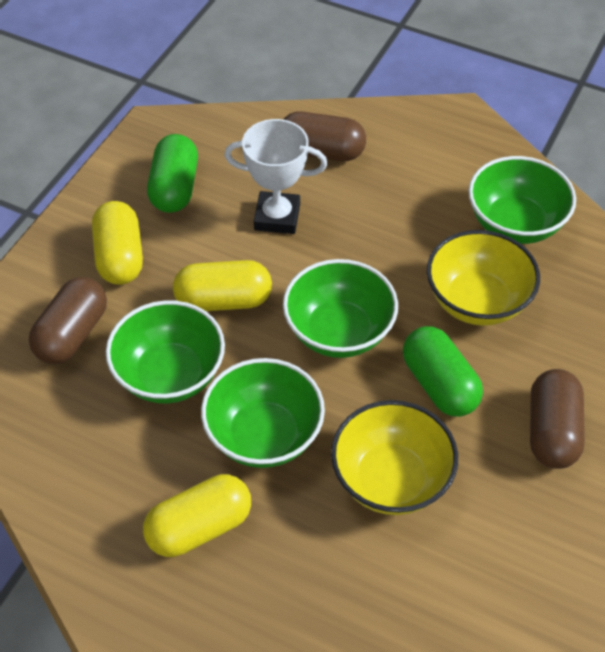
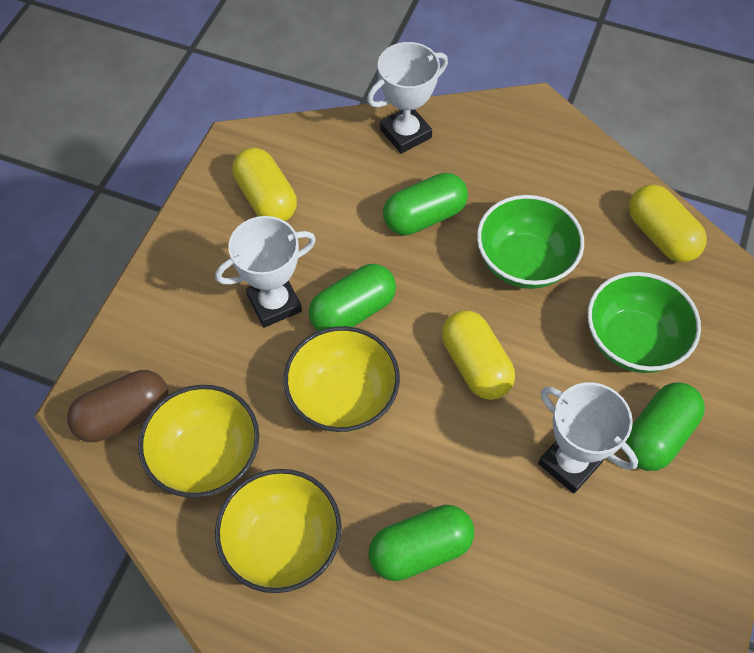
brown capsule: 3 -> 1
green bowl: 4 -> 2
green capsule: 2 -> 4
white trophy: 1 -> 3
yellow bowl: 2 -> 3

